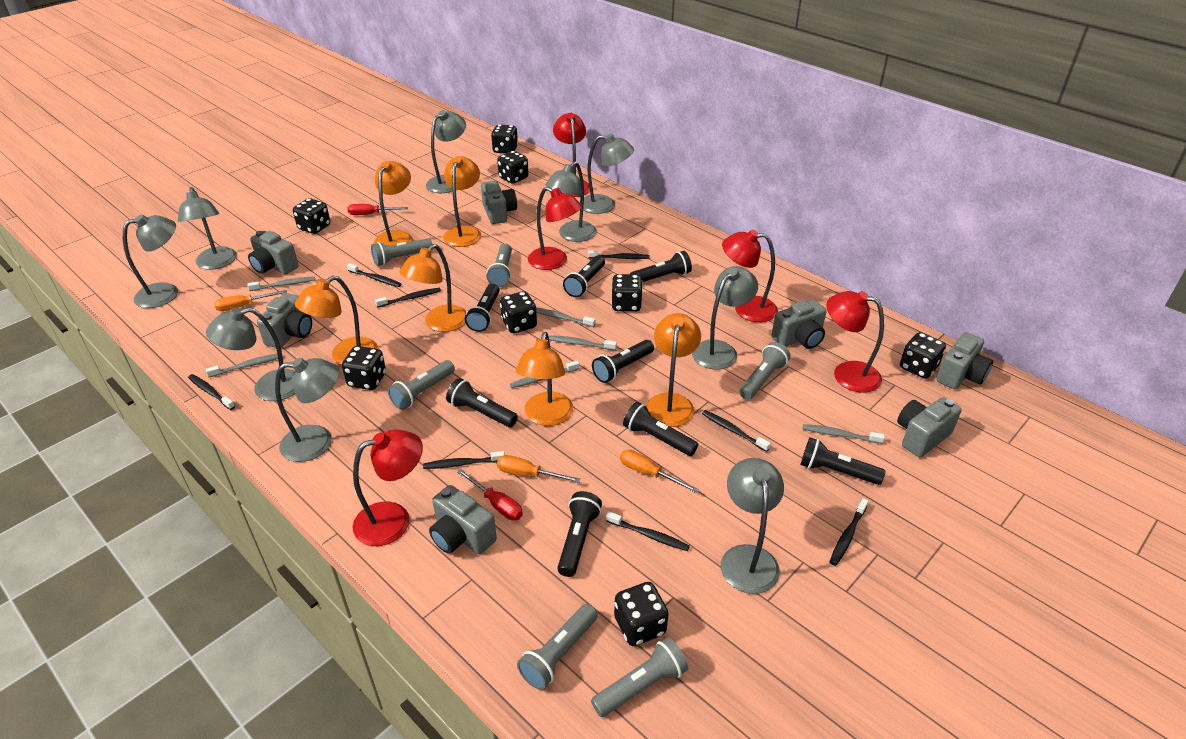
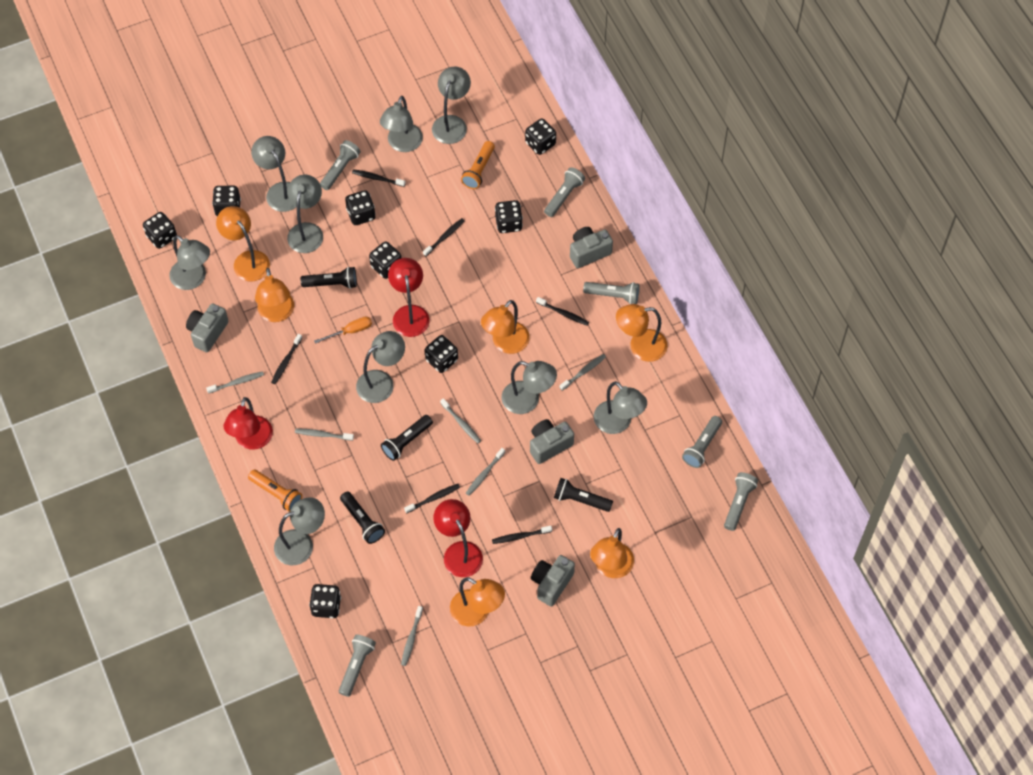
black flashlight: 8 -> 4
black toothbrush: 8 -> 6
grey camera: 7 -> 4
orange flashlight: 0 -> 2
orange screwdriver: 3 -> 1
red lamp: 5 -> 3
red screwdriver: 2 -> 0

